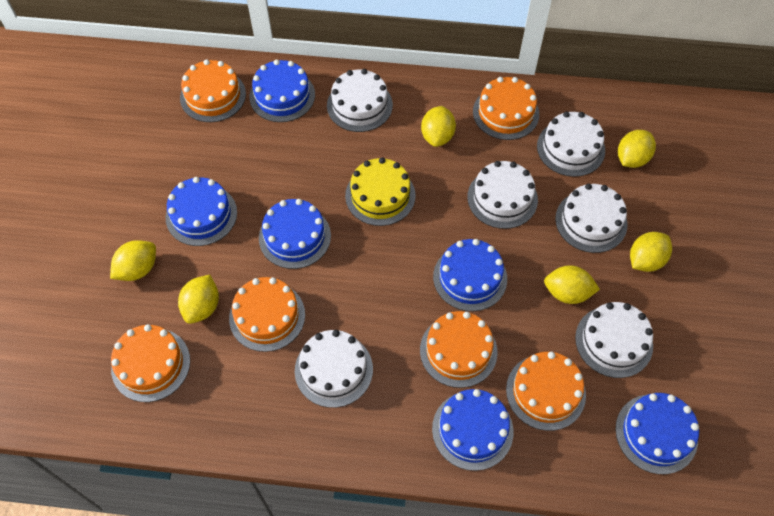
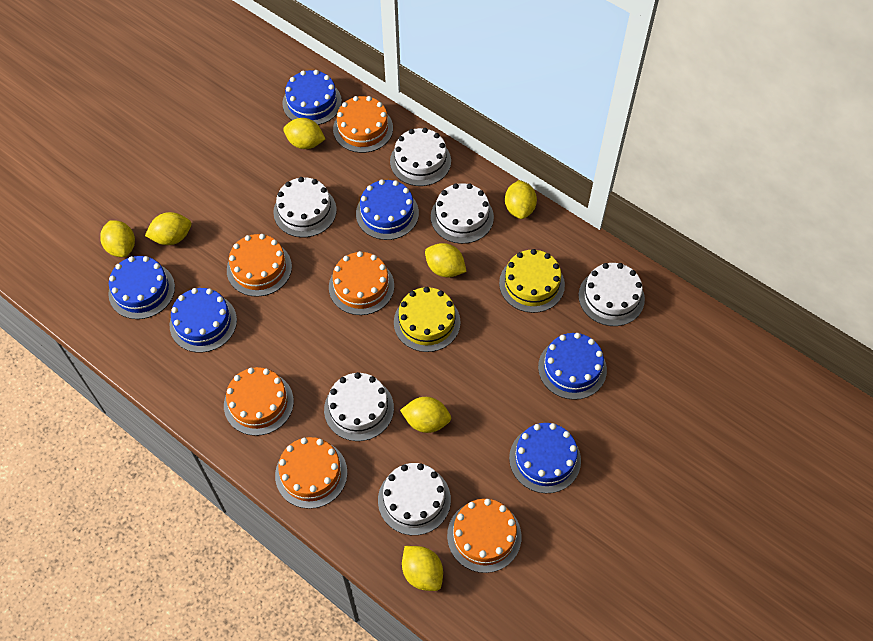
yellow cake: 1 -> 2
yellow lemon: 6 -> 7

